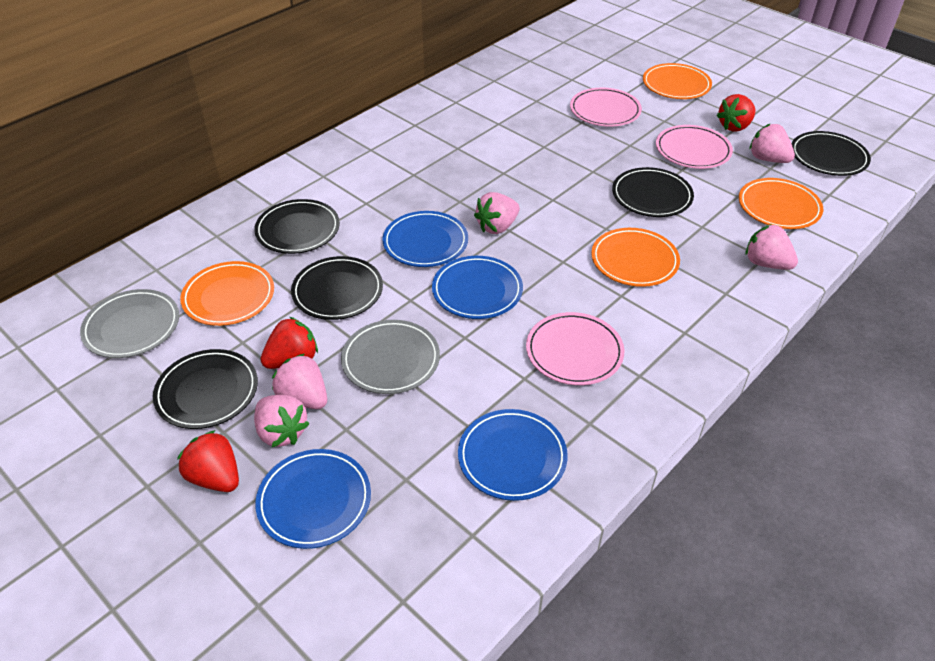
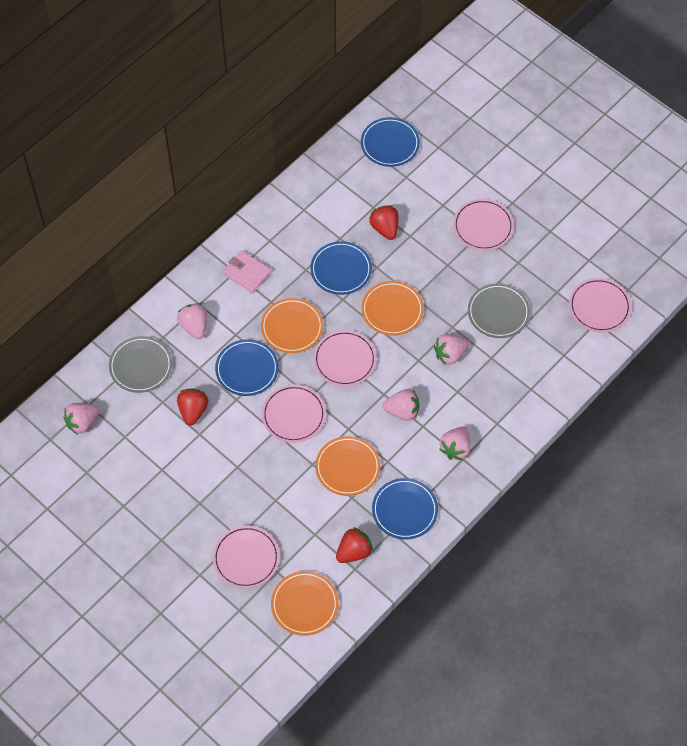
black plate: 5 -> 0
pink plate: 3 -> 5
pink wallet: 0 -> 1

